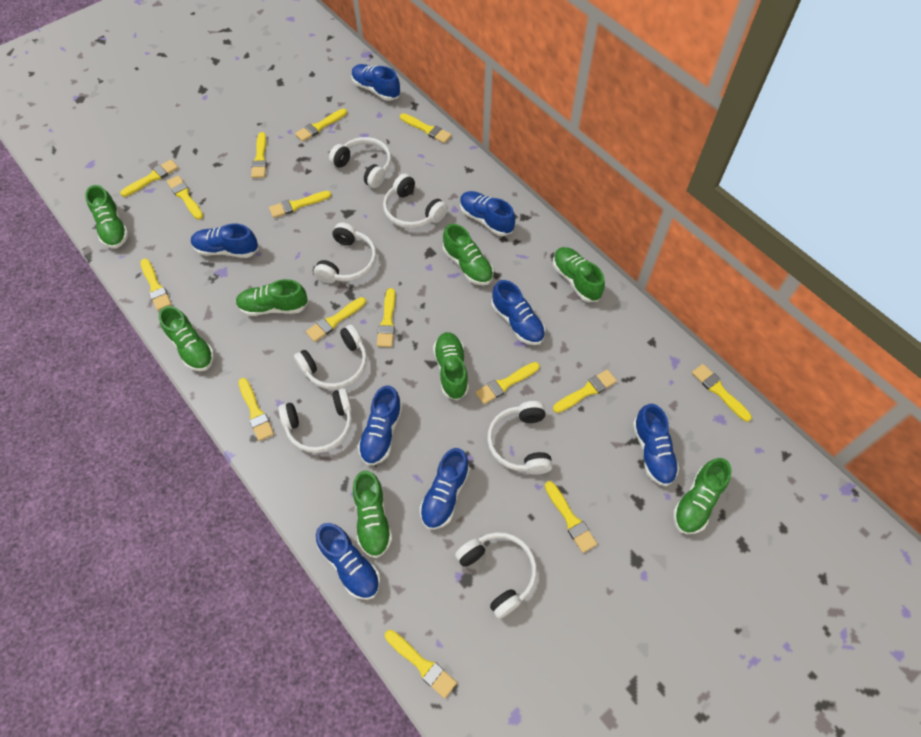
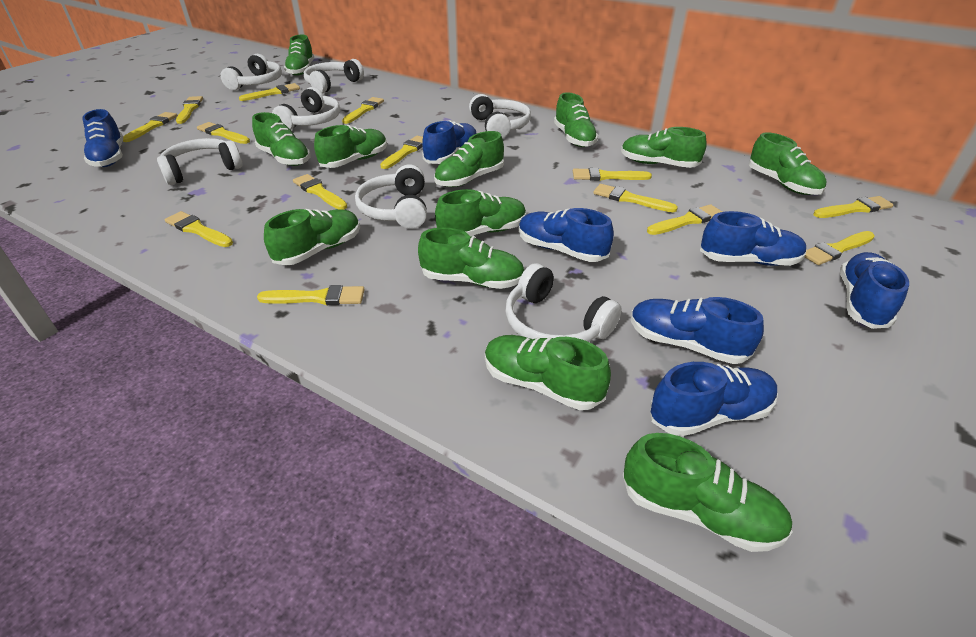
blue shoe: 8 -> 7
green shoe: 8 -> 12
yellow brush: 15 -> 14

